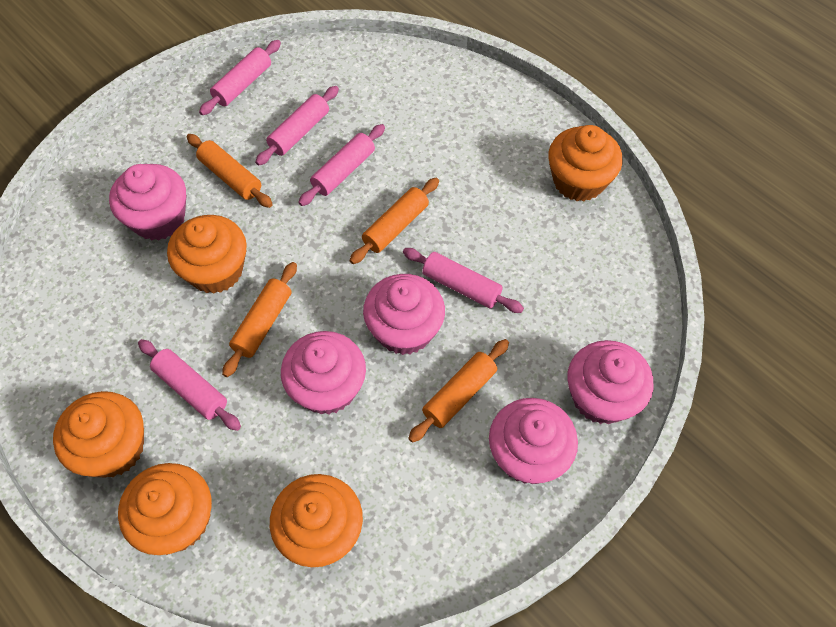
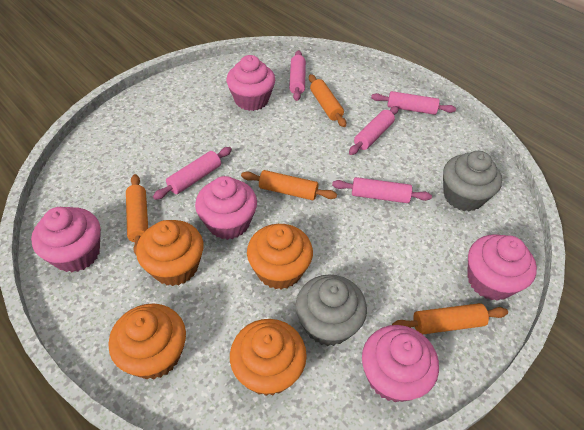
grey cupcake: 0 -> 2
orange cupcake: 5 -> 4

